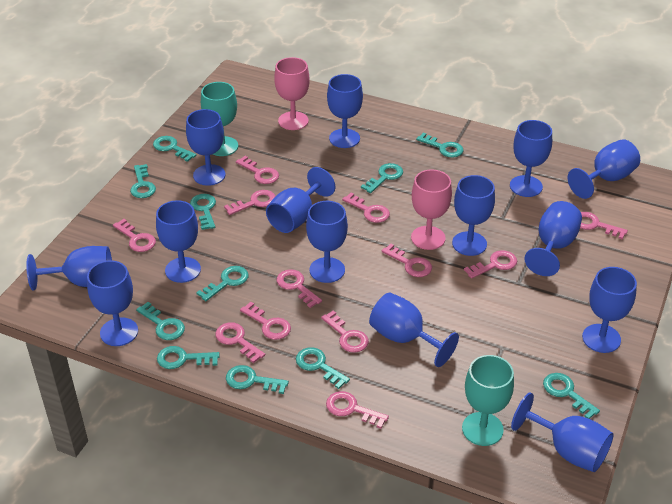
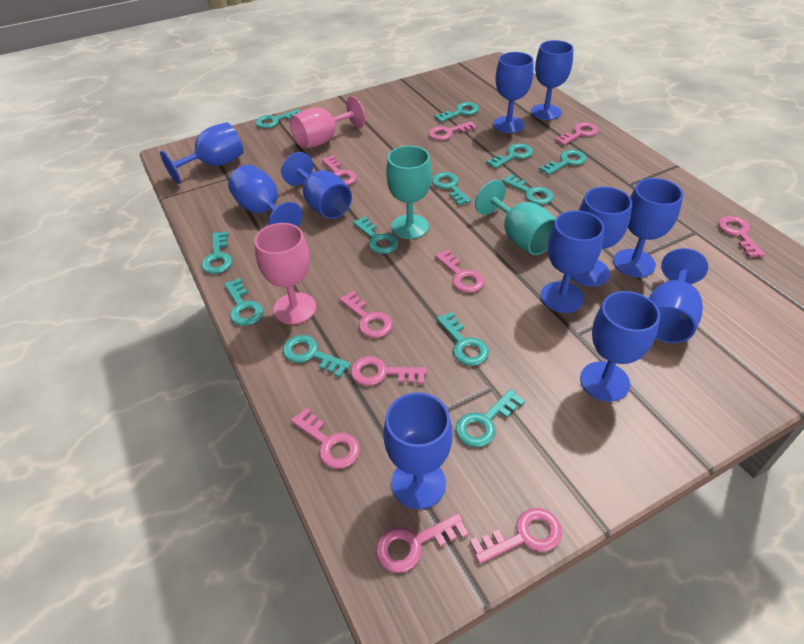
blue goblet: 14 -> 11
pink key: 12 -> 10
turquoise key: 11 -> 12

